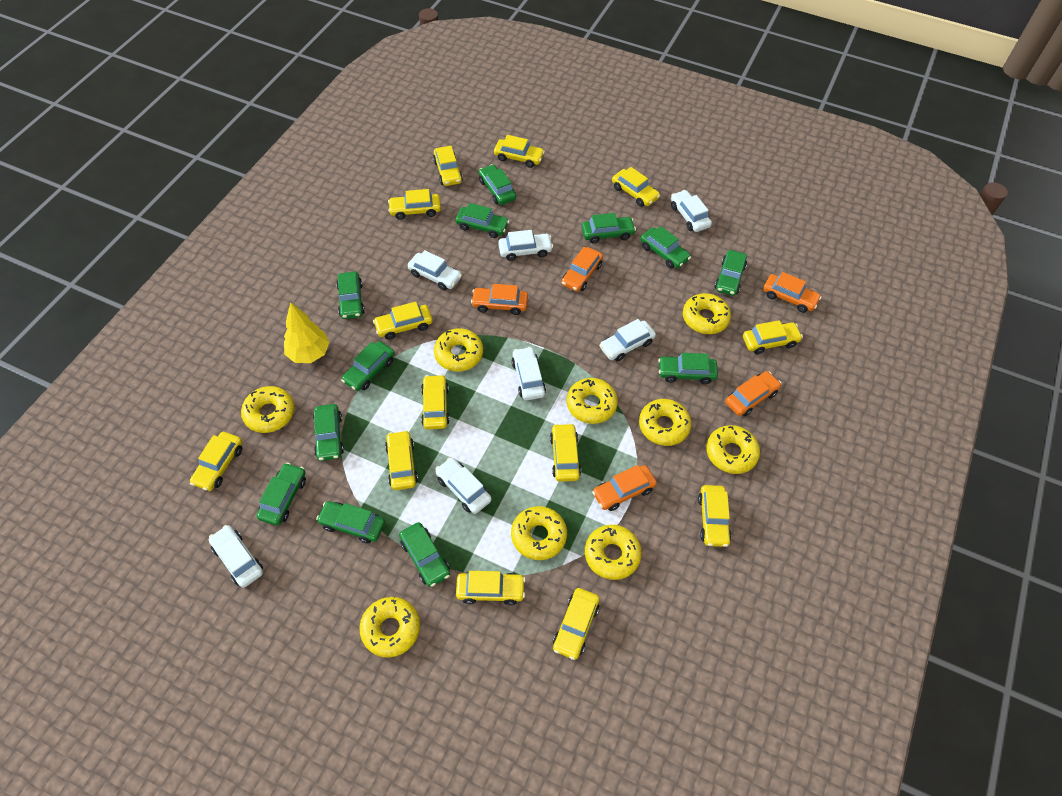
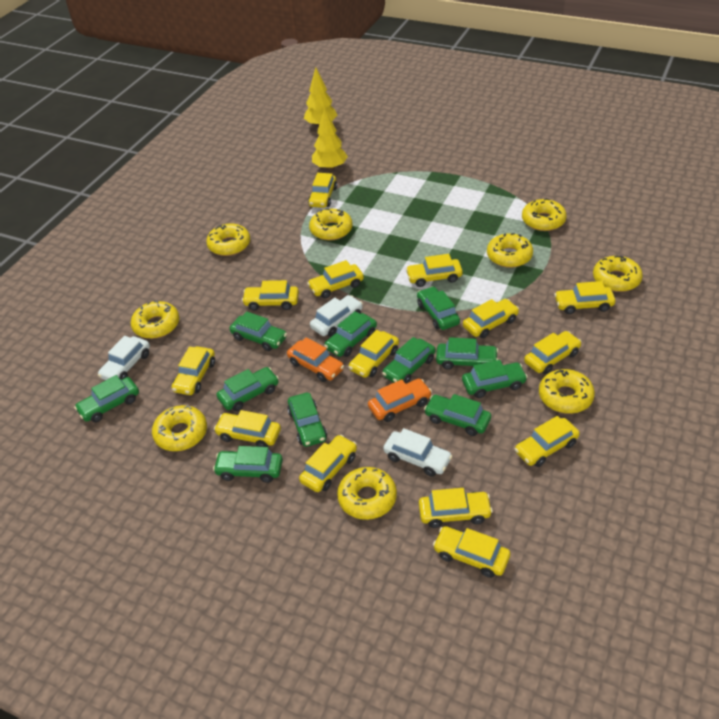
green car: 12 -> 11
orange car: 5 -> 2
white car: 7 -> 3
yellow car: 13 -> 14
yellow tree: 1 -> 2

